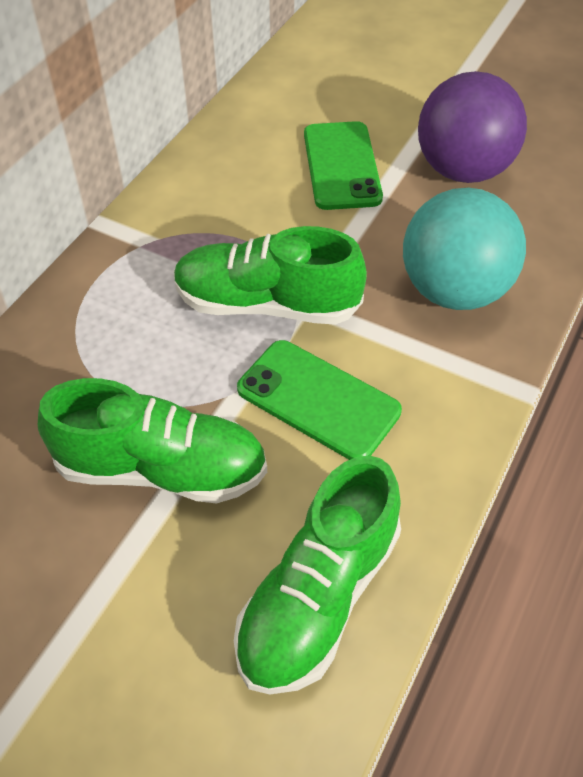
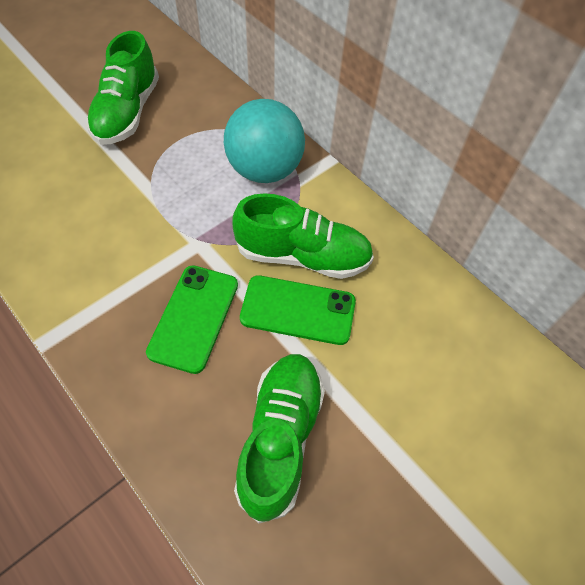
purple ball: 1 -> 0

